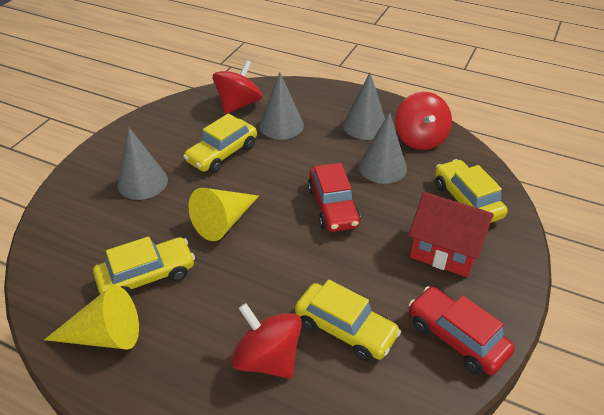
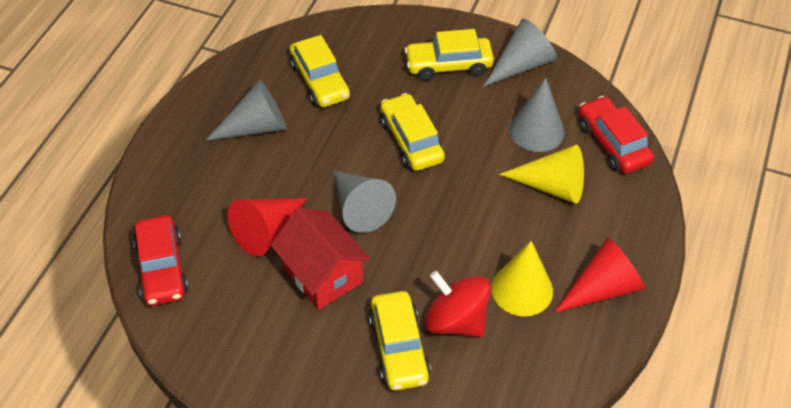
red cone: 0 -> 2
red spinning top: 3 -> 1

